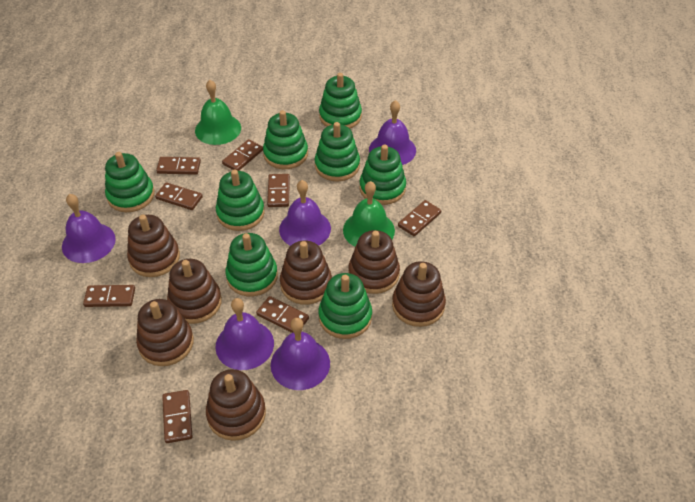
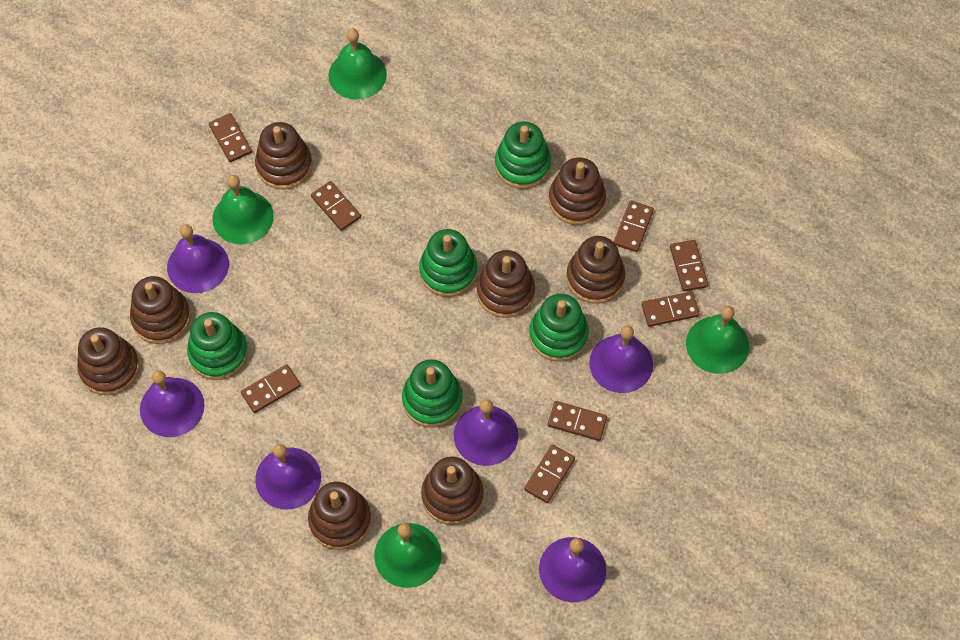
brown stacking toy: 7 -> 8
green bell: 2 -> 4
green stacking toy: 8 -> 5
purple bell: 5 -> 6

